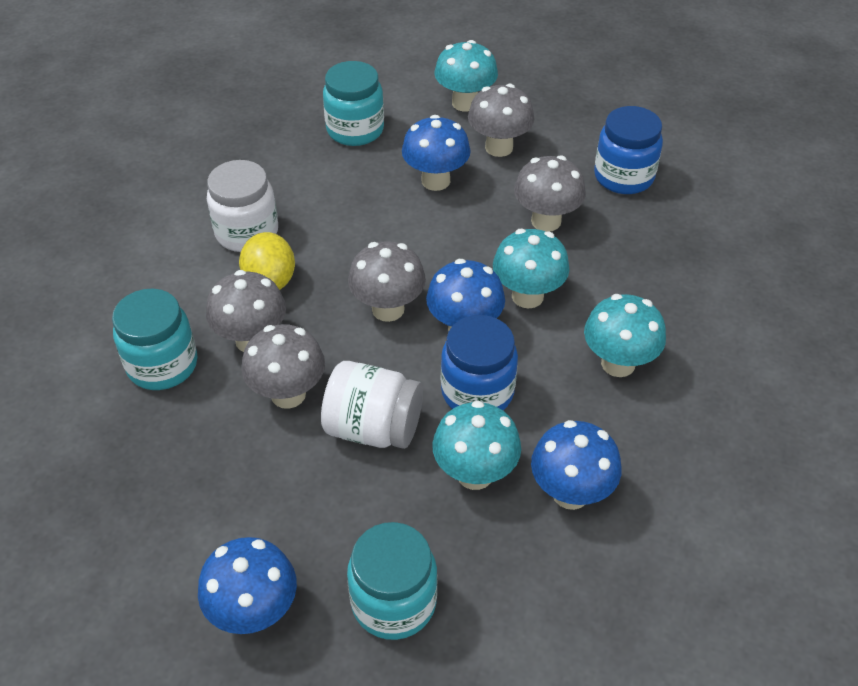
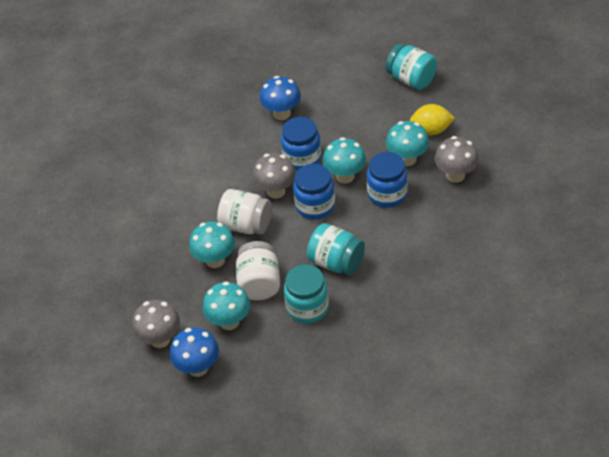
blue jar: 2 -> 3
blue mushroom: 4 -> 2
grey mushroom: 5 -> 3

